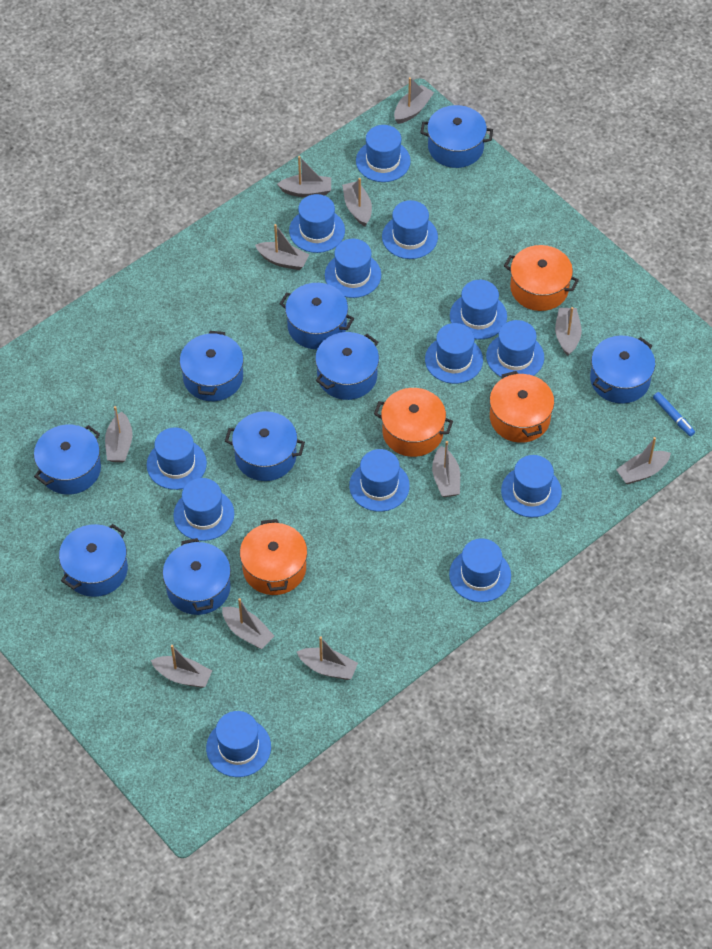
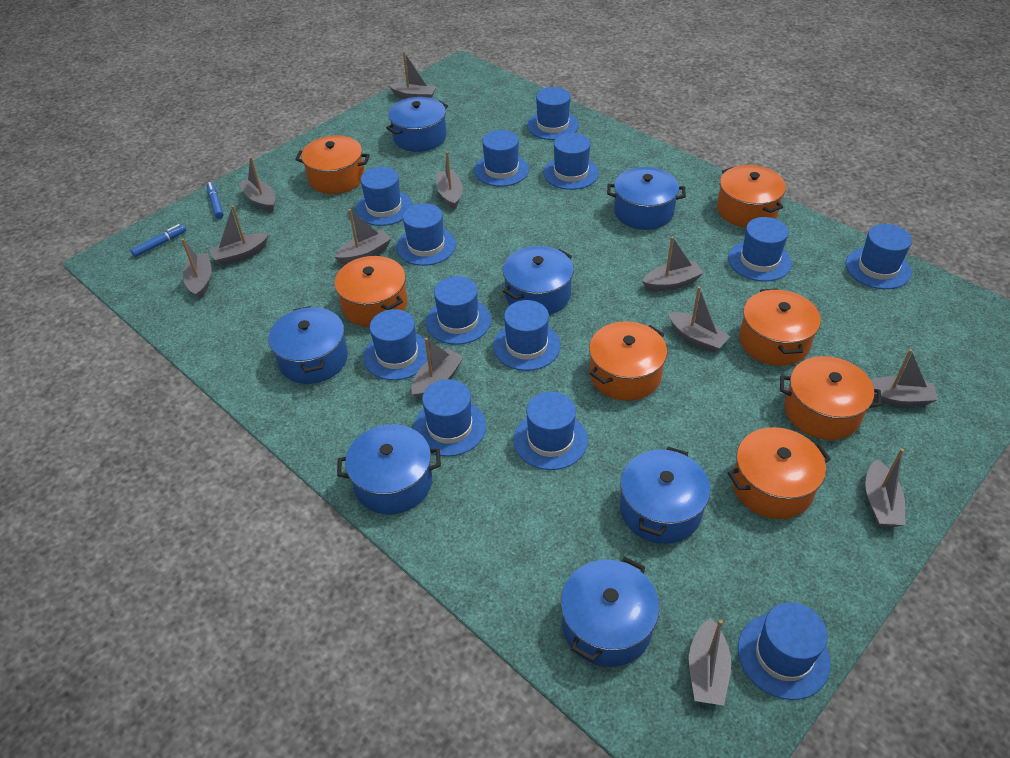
blue marker: 1 -> 2
blue pot: 9 -> 7
grey boat: 11 -> 12
orange pot: 4 -> 7

